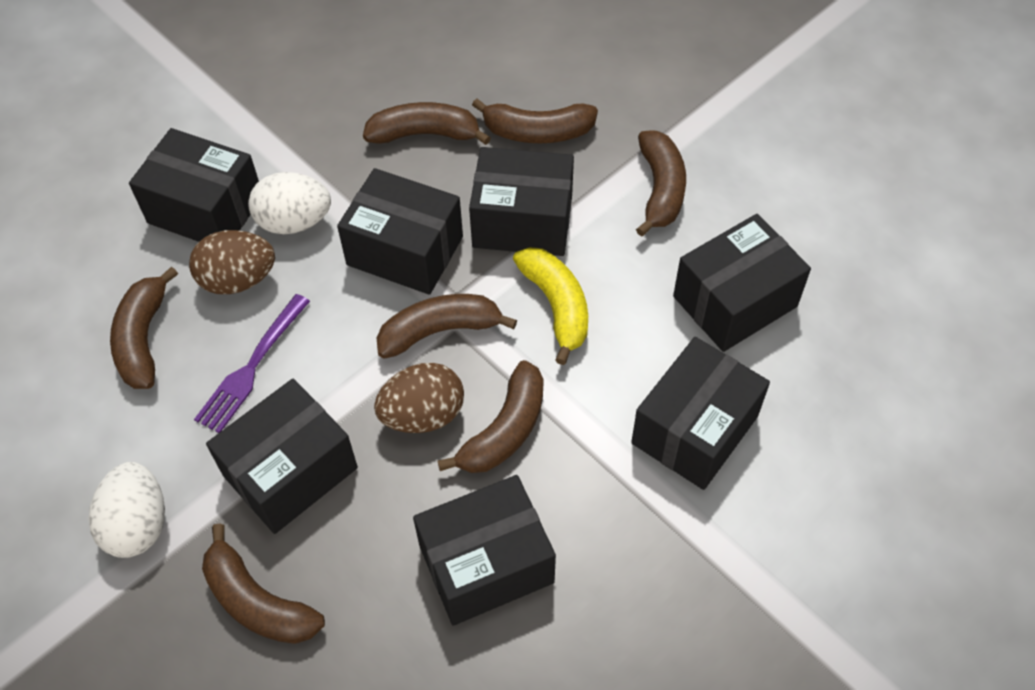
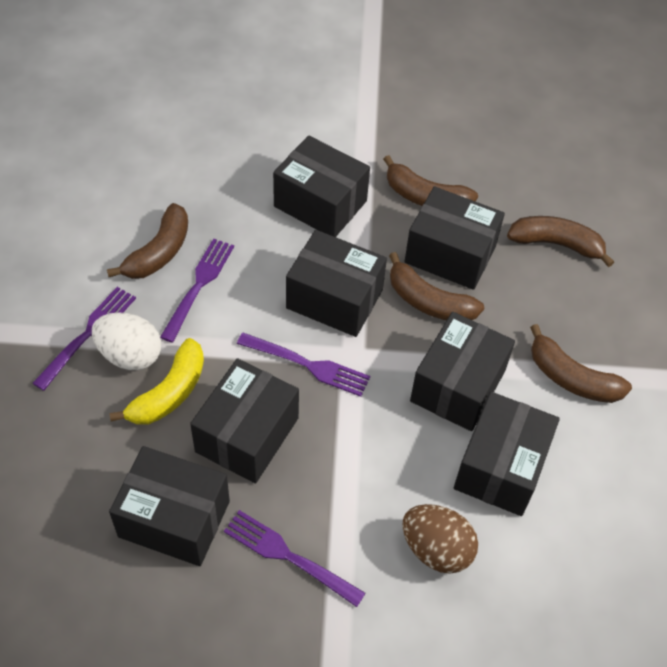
brown banana: 7 -> 5
brown egg: 2 -> 1
purple fork: 1 -> 4
white egg: 2 -> 1

